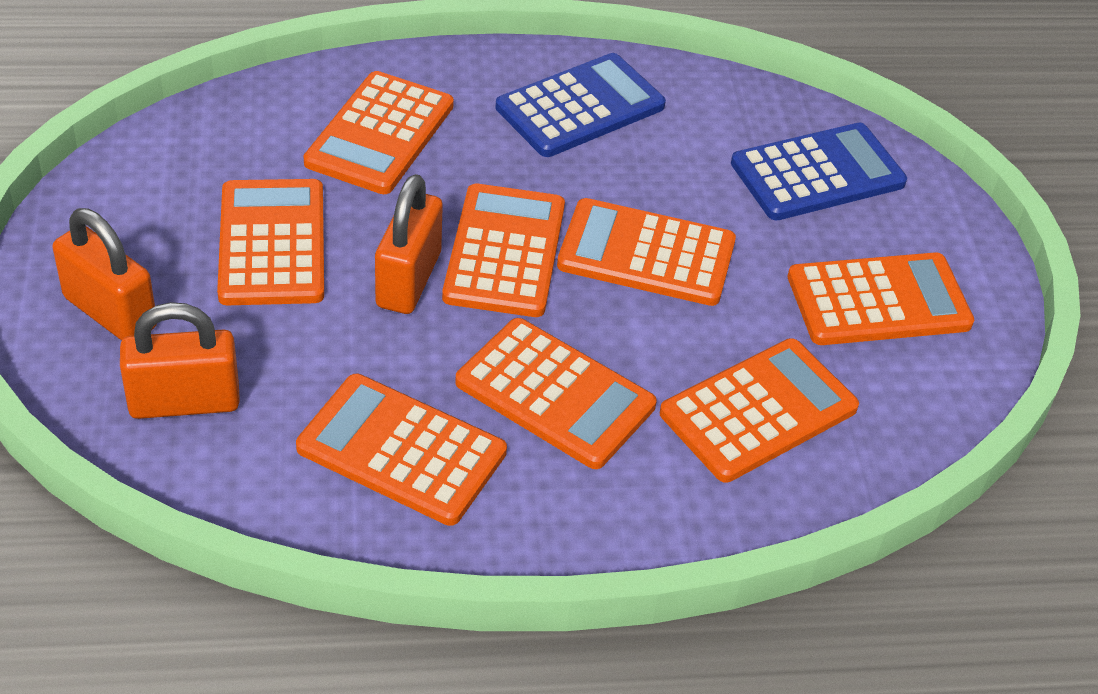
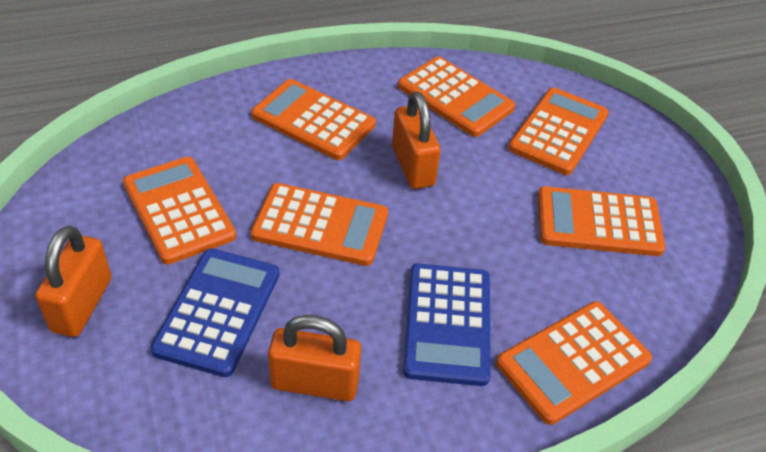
orange calculator: 8 -> 7

